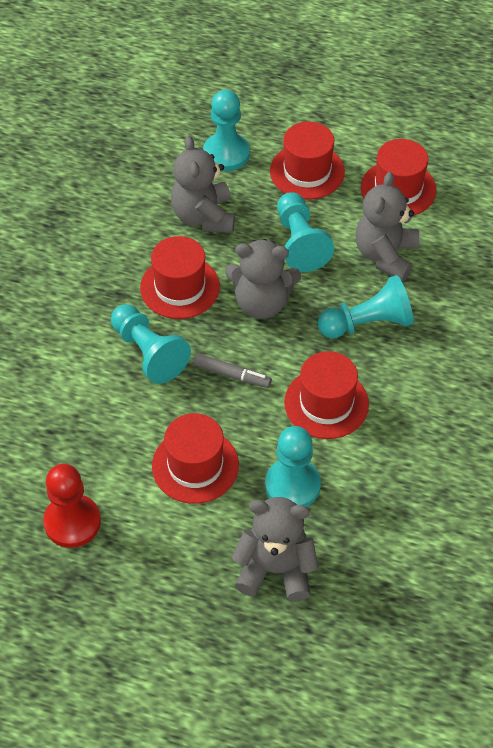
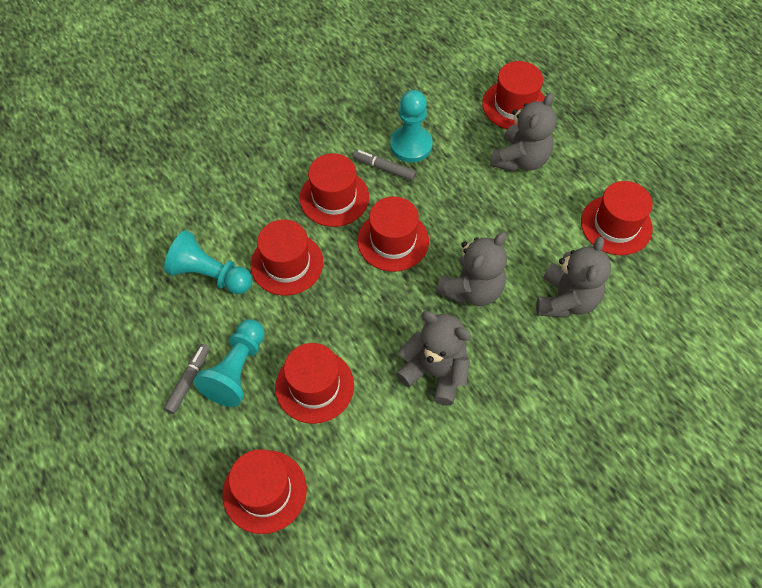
grey marker: 1 -> 2
red hat: 5 -> 7
red pawn: 1 -> 0
turquoise pawn: 5 -> 3

